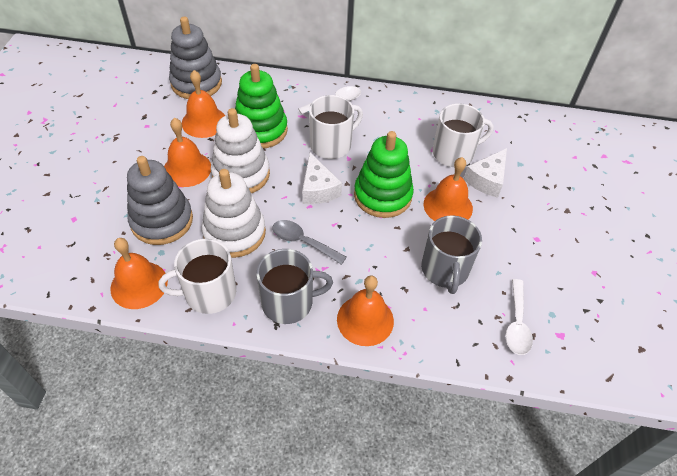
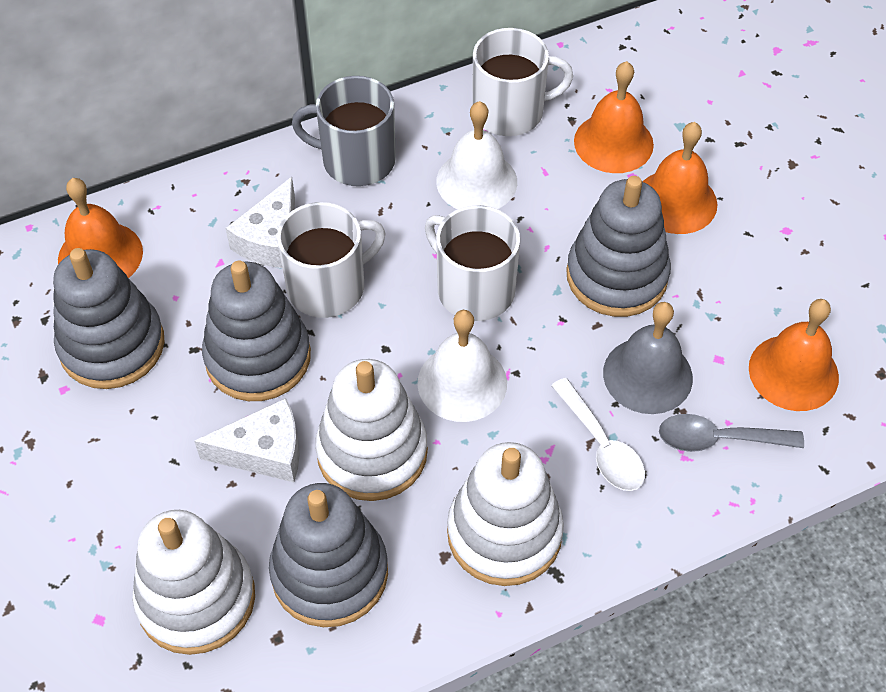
green stacking toy: 2 -> 0
grey bell: 0 -> 1
grey mug: 2 -> 1
grey stacking toy: 2 -> 4
orange bell: 5 -> 4
white bell: 0 -> 2
white spoon: 2 -> 1
white stacking toy: 2 -> 3

